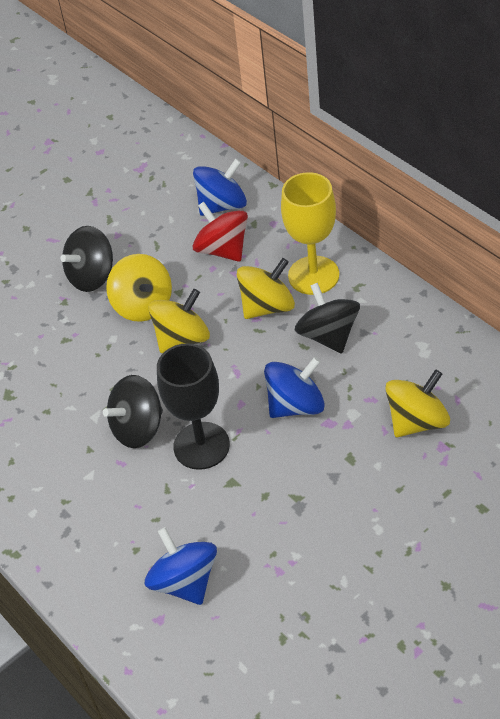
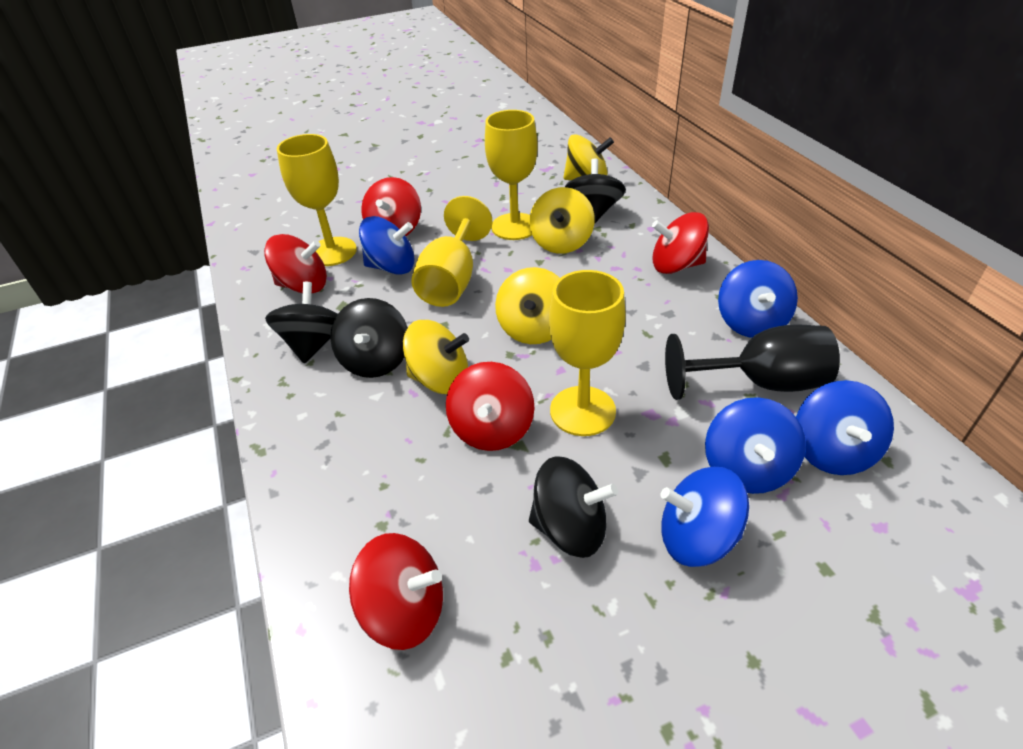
black spinning top: 3 -> 4
blue spinning top: 3 -> 5
red spinning top: 1 -> 5
yellow goblet: 1 -> 4

